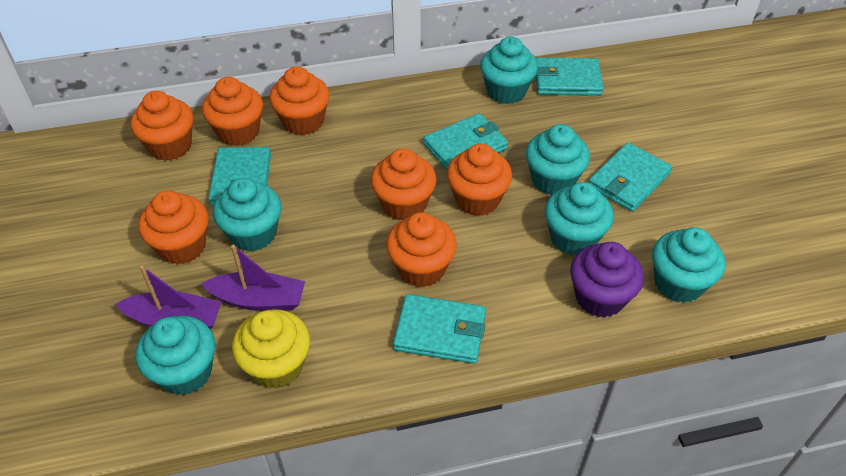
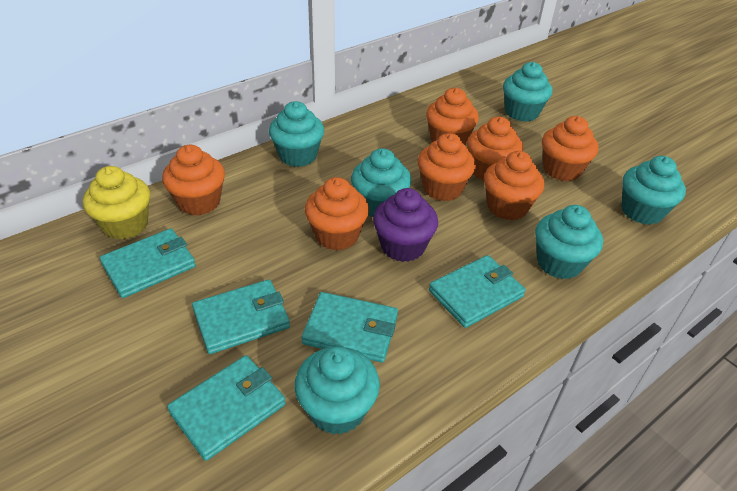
purple boat: 2 -> 0

